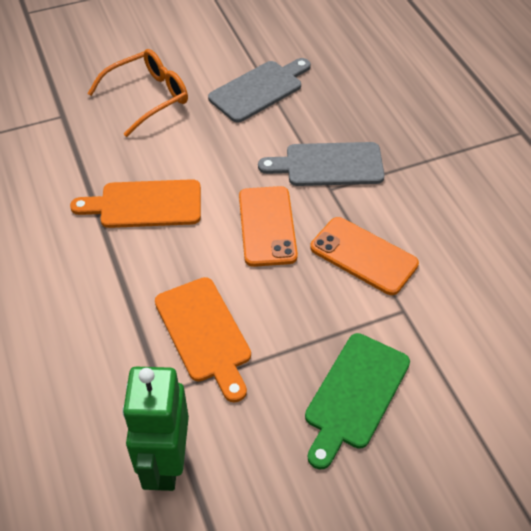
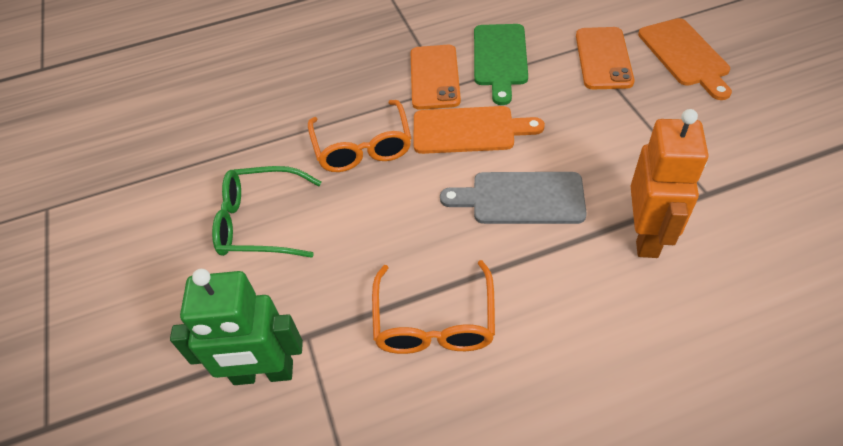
green glasses: 0 -> 1
grey cutting board: 2 -> 1
orange glasses: 1 -> 2
orange robot: 0 -> 1

